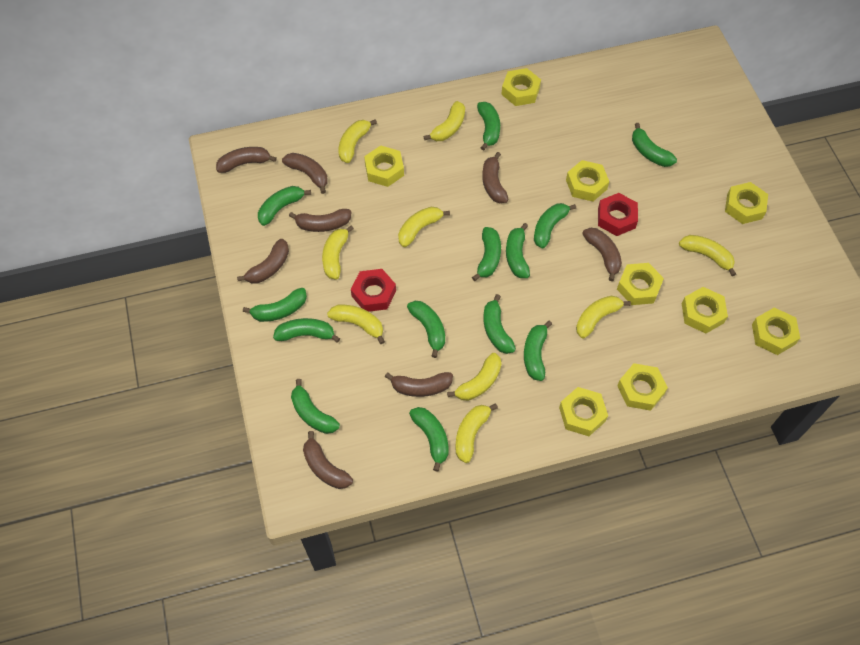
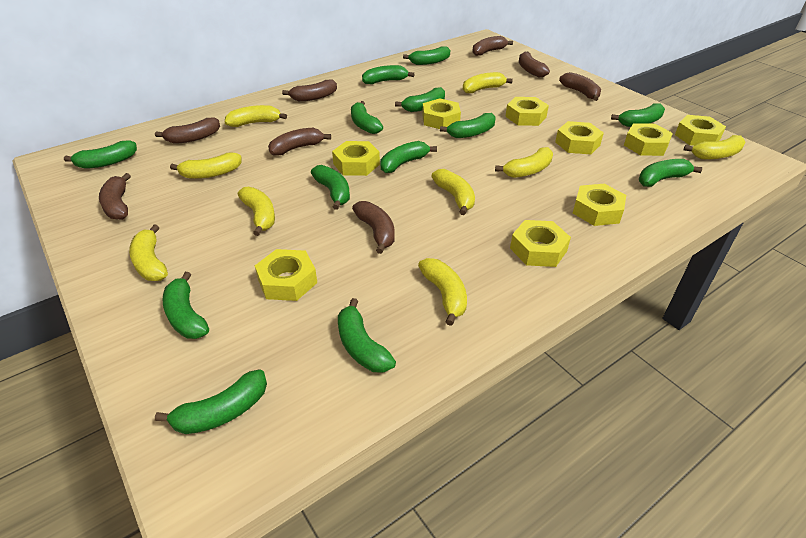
red nut: 2 -> 0

